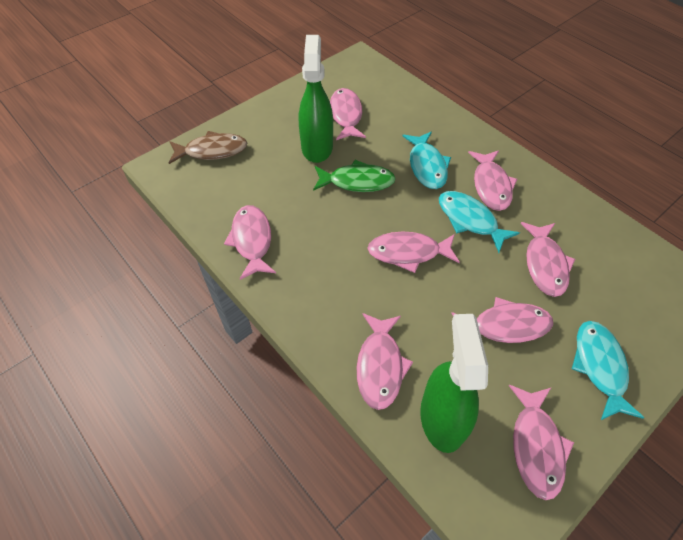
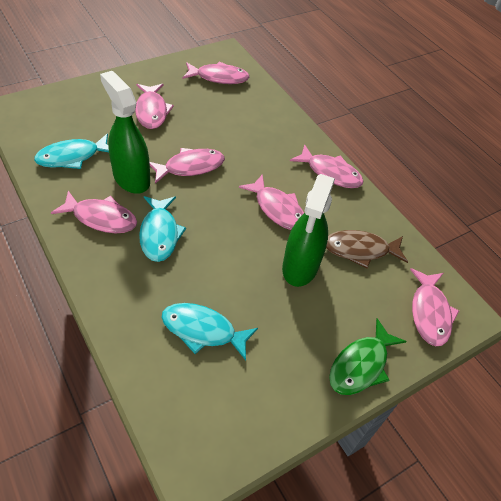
pink fish: 8 -> 7

